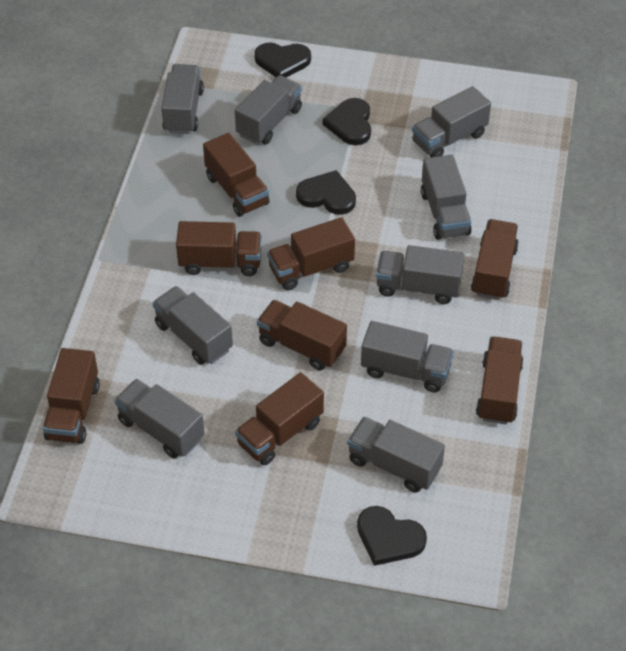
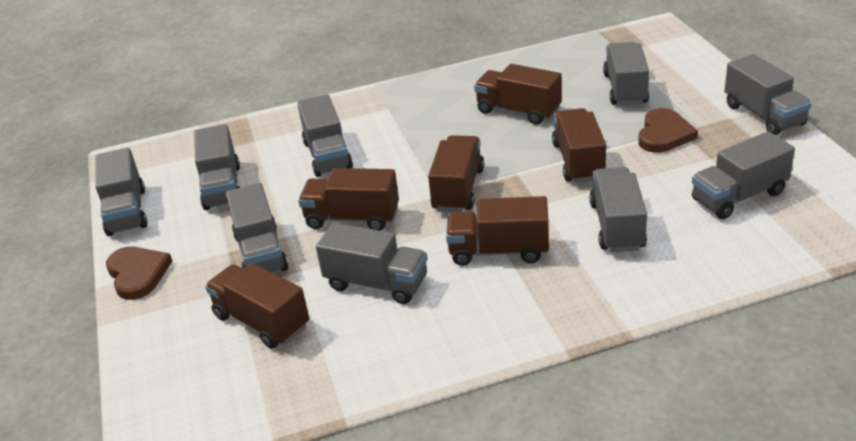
black heart: 4 -> 0
brown heart: 0 -> 2
brown truck: 8 -> 6

